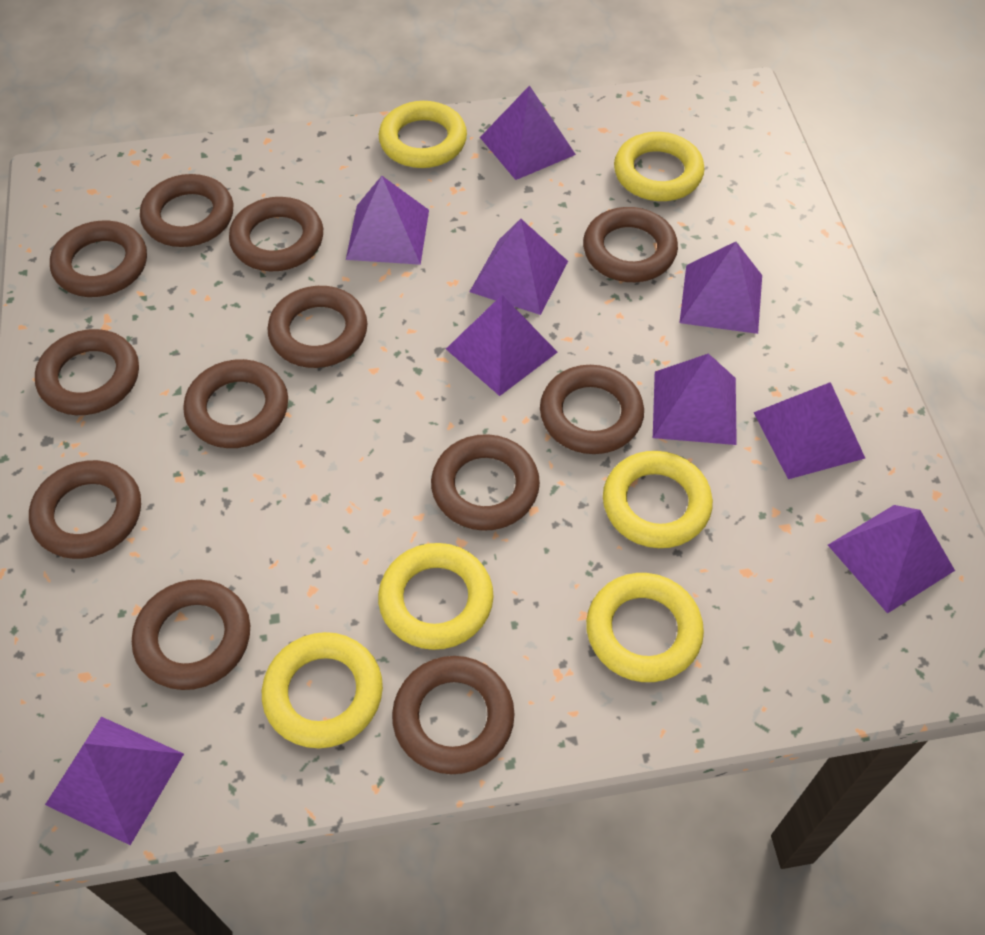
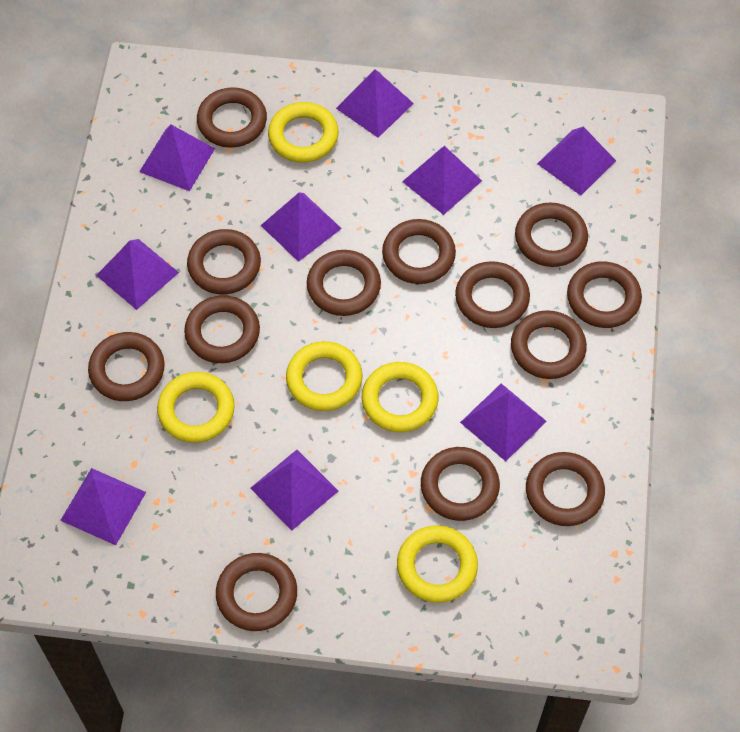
brown ring: 12 -> 13
yellow ring: 6 -> 5

